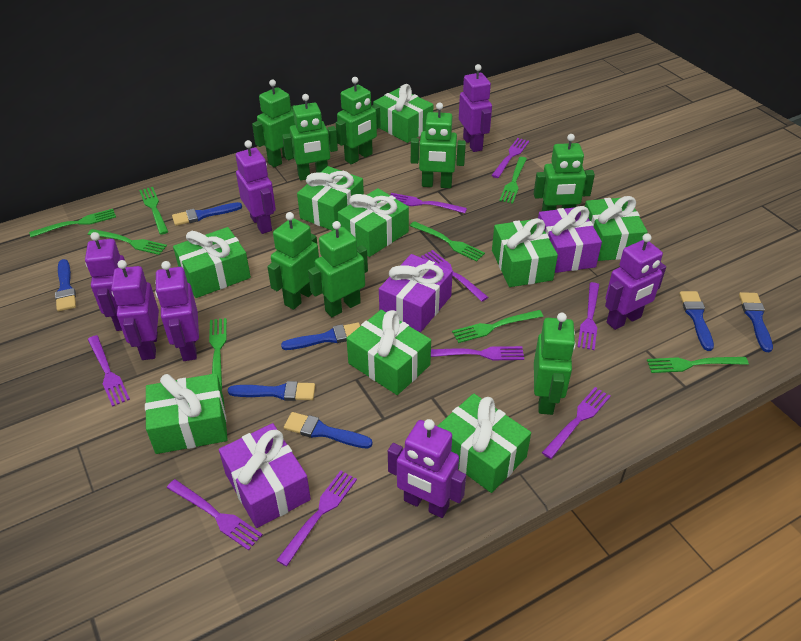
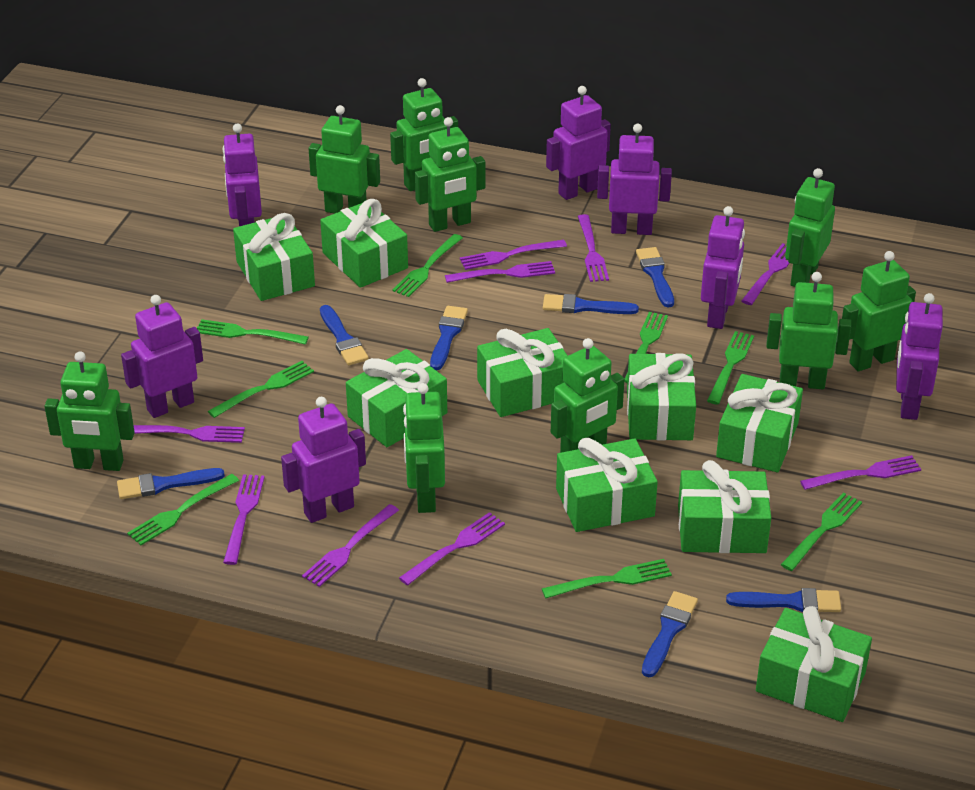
green robot: 8 -> 9
purple gift: 3 -> 0

